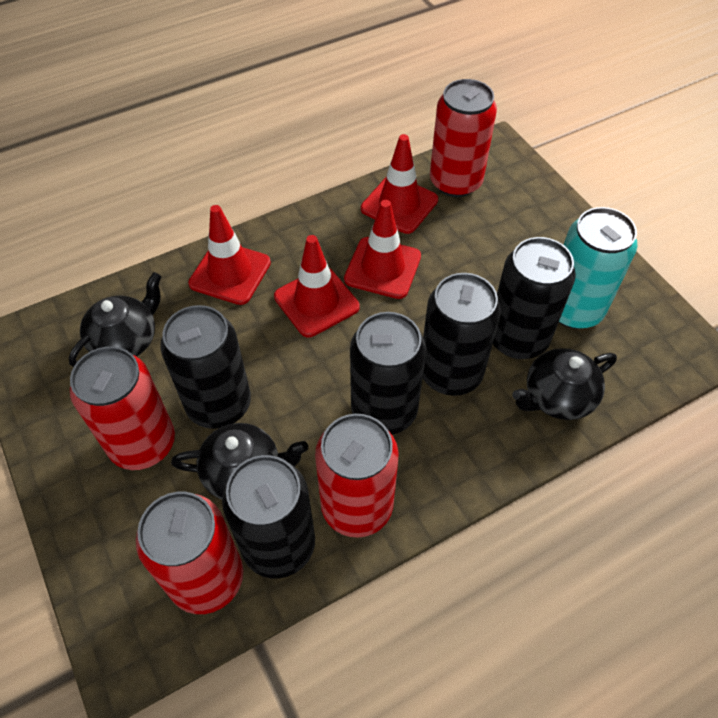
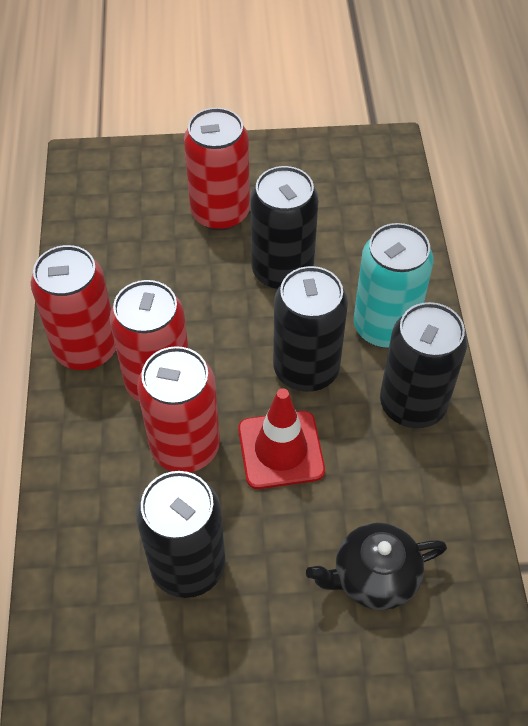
black can: 5 -> 4
black teapot: 3 -> 1
red traffic cone: 4 -> 1

